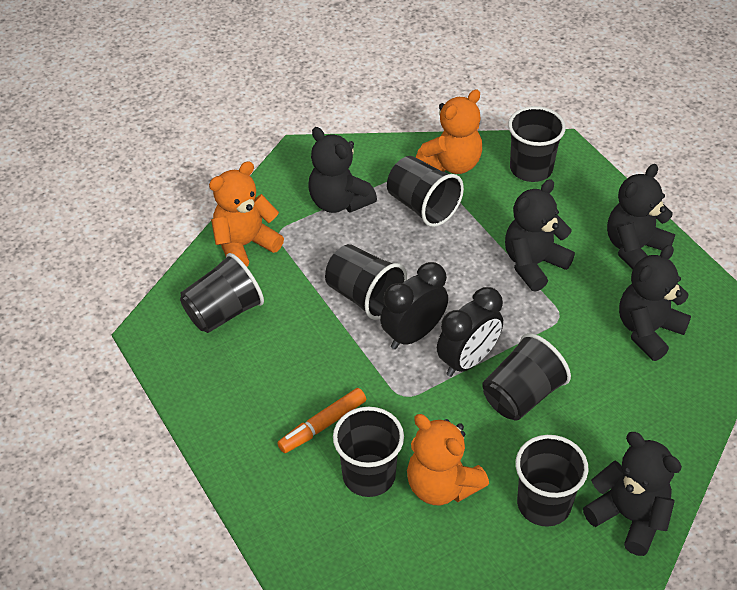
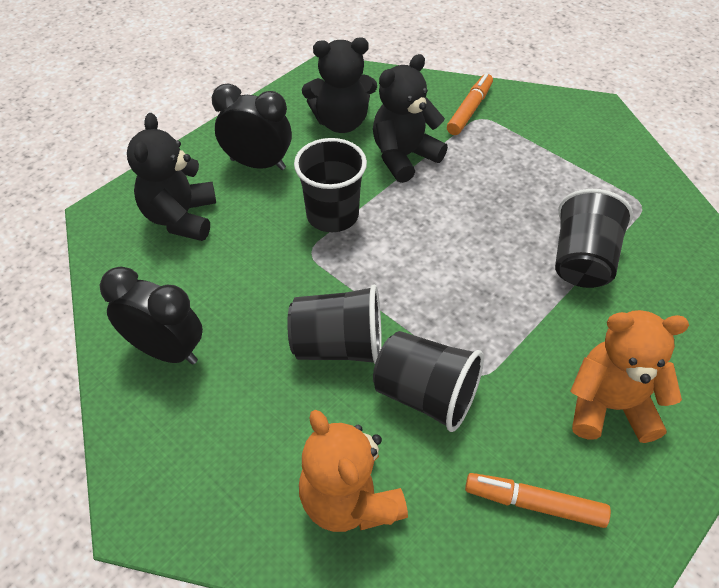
black cup: 7 -> 4
black teddy bear: 5 -> 3
orange marker: 1 -> 2
orange teddy bear: 3 -> 2

